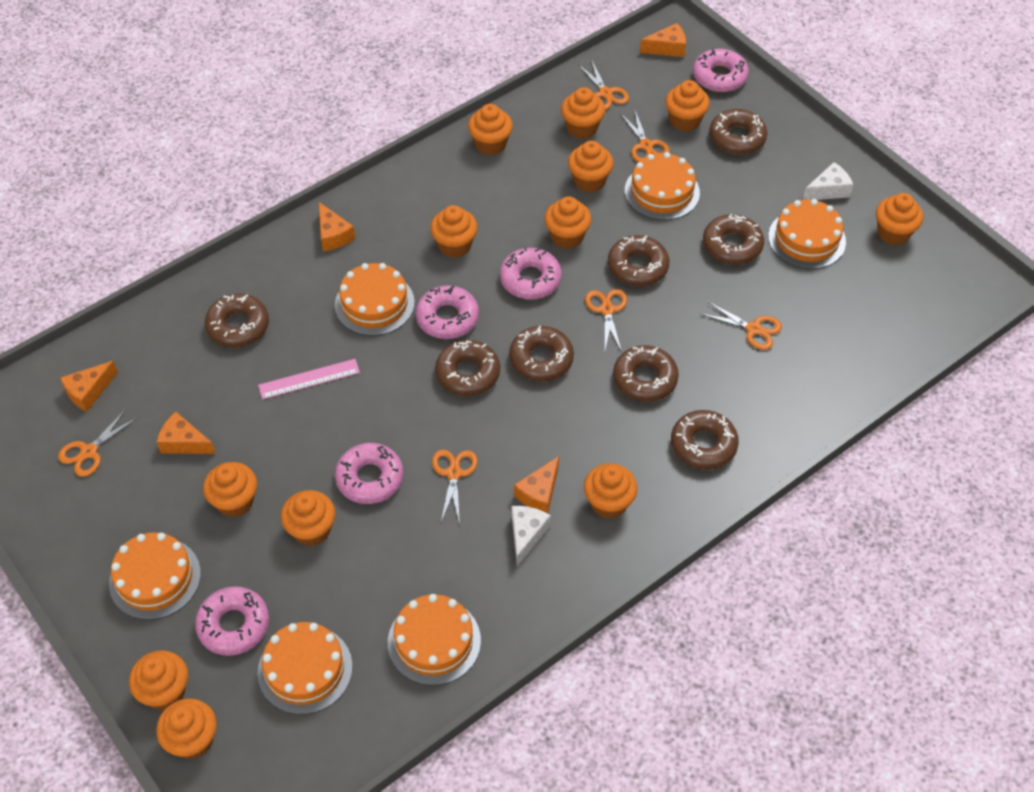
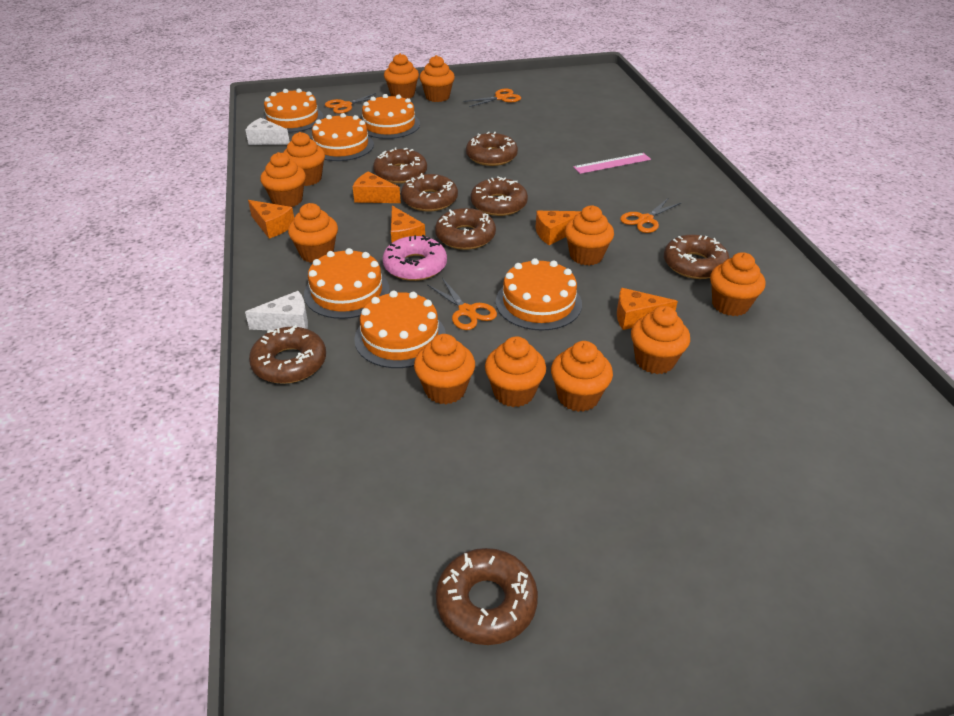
orange cupcake: 12 -> 11
orange scissors: 6 -> 4
pink donut: 5 -> 1

